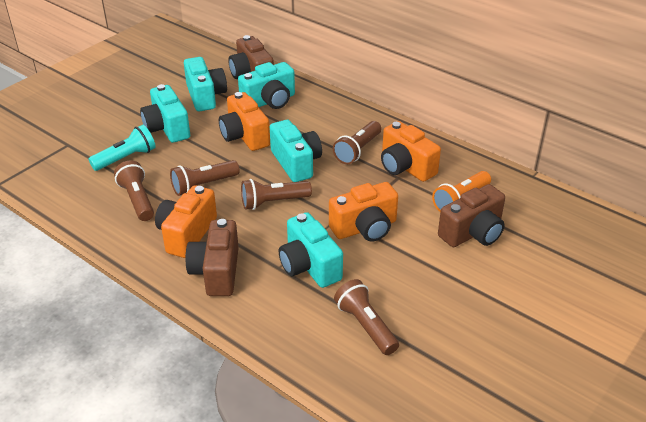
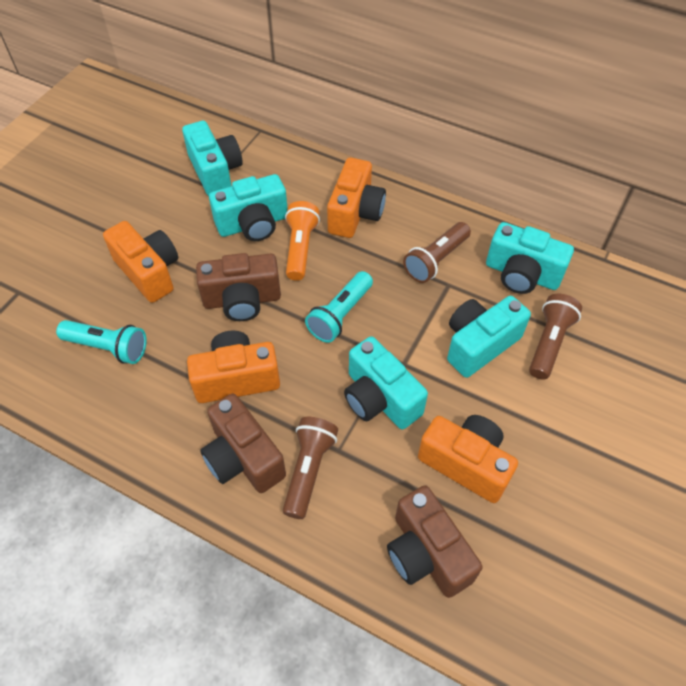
brown flashlight: 5 -> 3
turquoise flashlight: 1 -> 2

